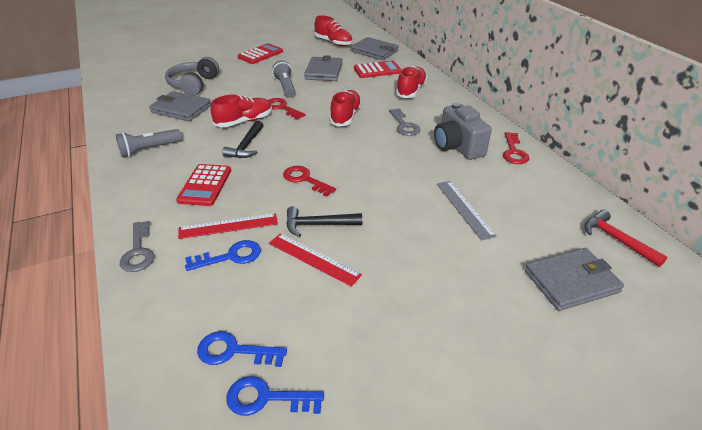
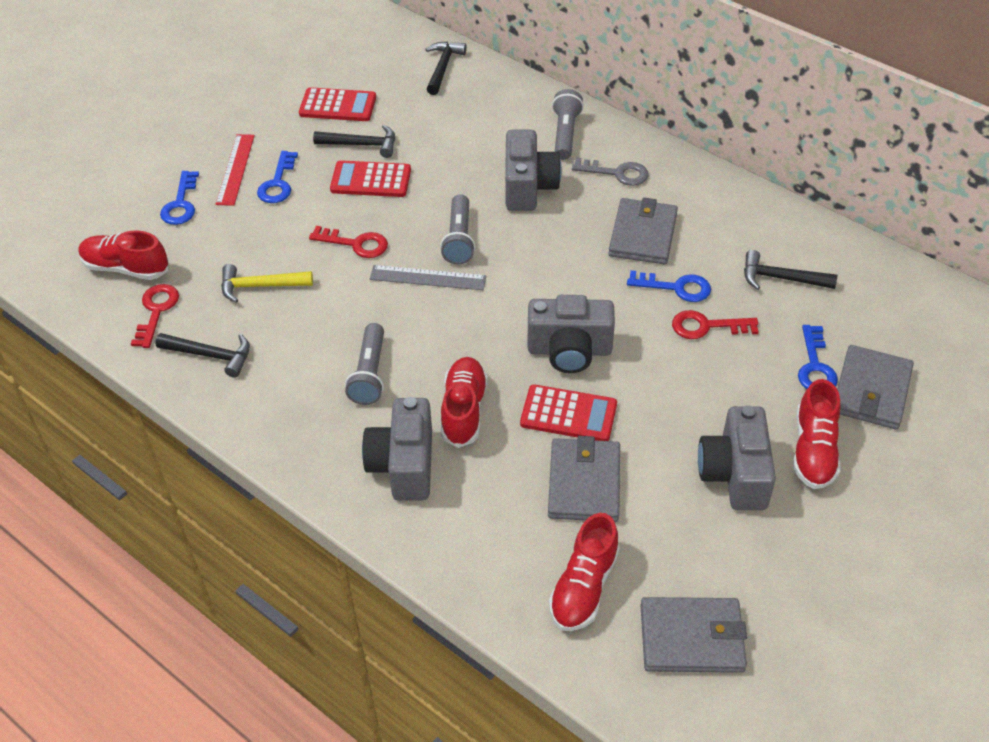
black hammer: 2 -> 4
blue key: 3 -> 4
grey camera: 1 -> 4
grey flashlight: 2 -> 3
grey headphones: 1 -> 0
grey key: 2 -> 1
red hammer: 1 -> 0
red ruler: 2 -> 1
yellow hammer: 0 -> 1

